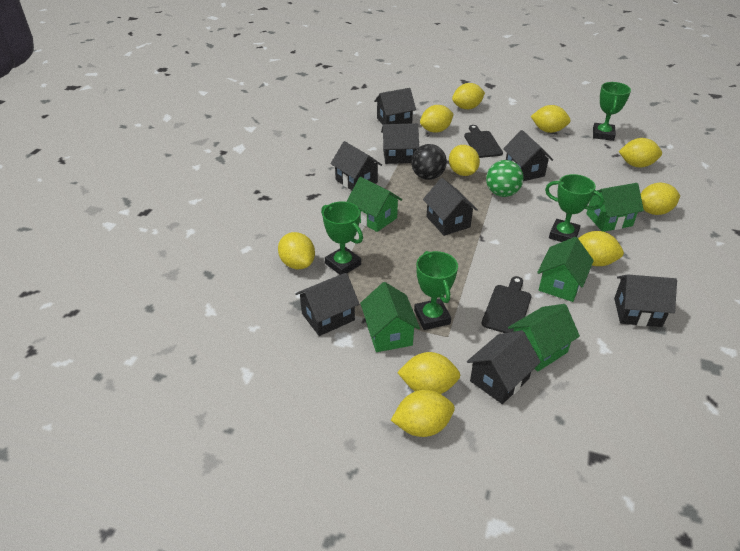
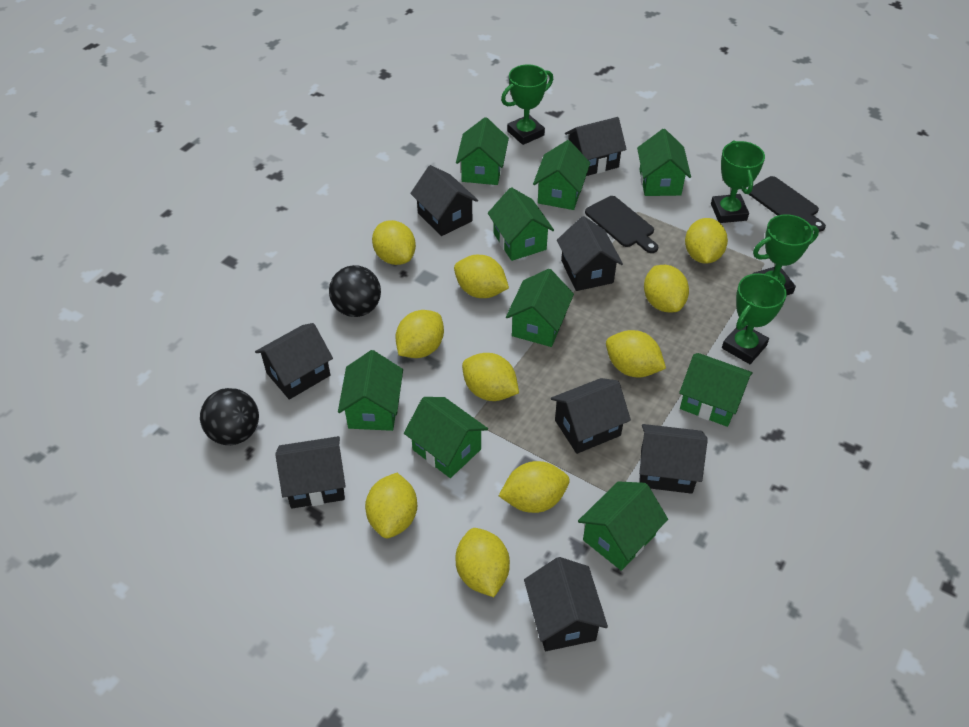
black ball: 1 -> 2
green ball: 1 -> 0
green house: 5 -> 9

